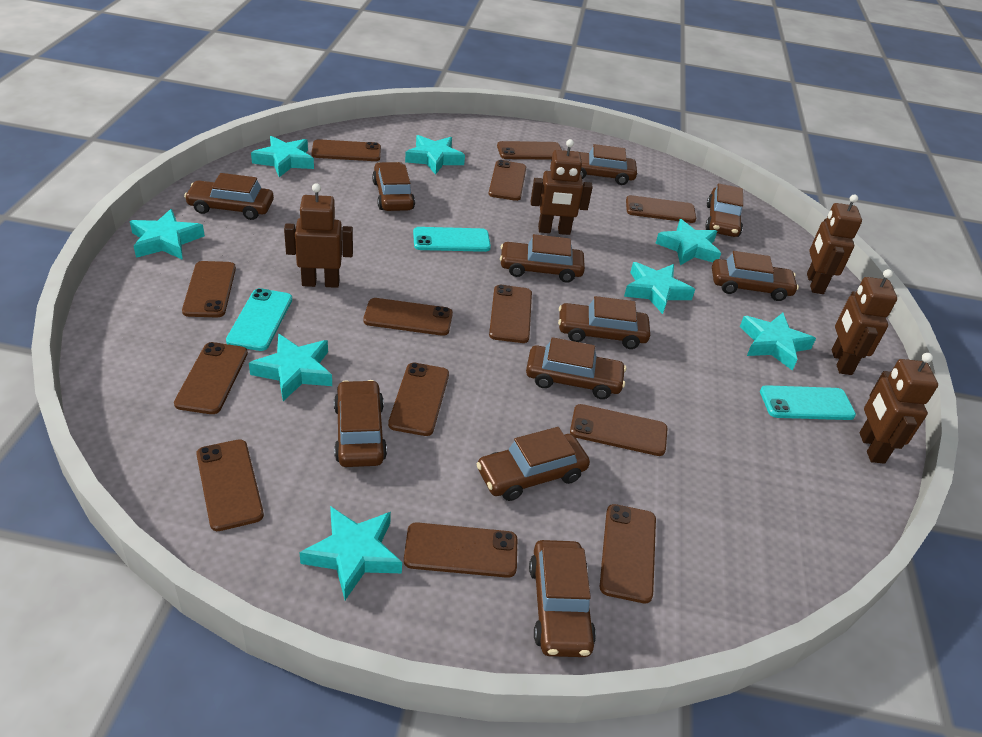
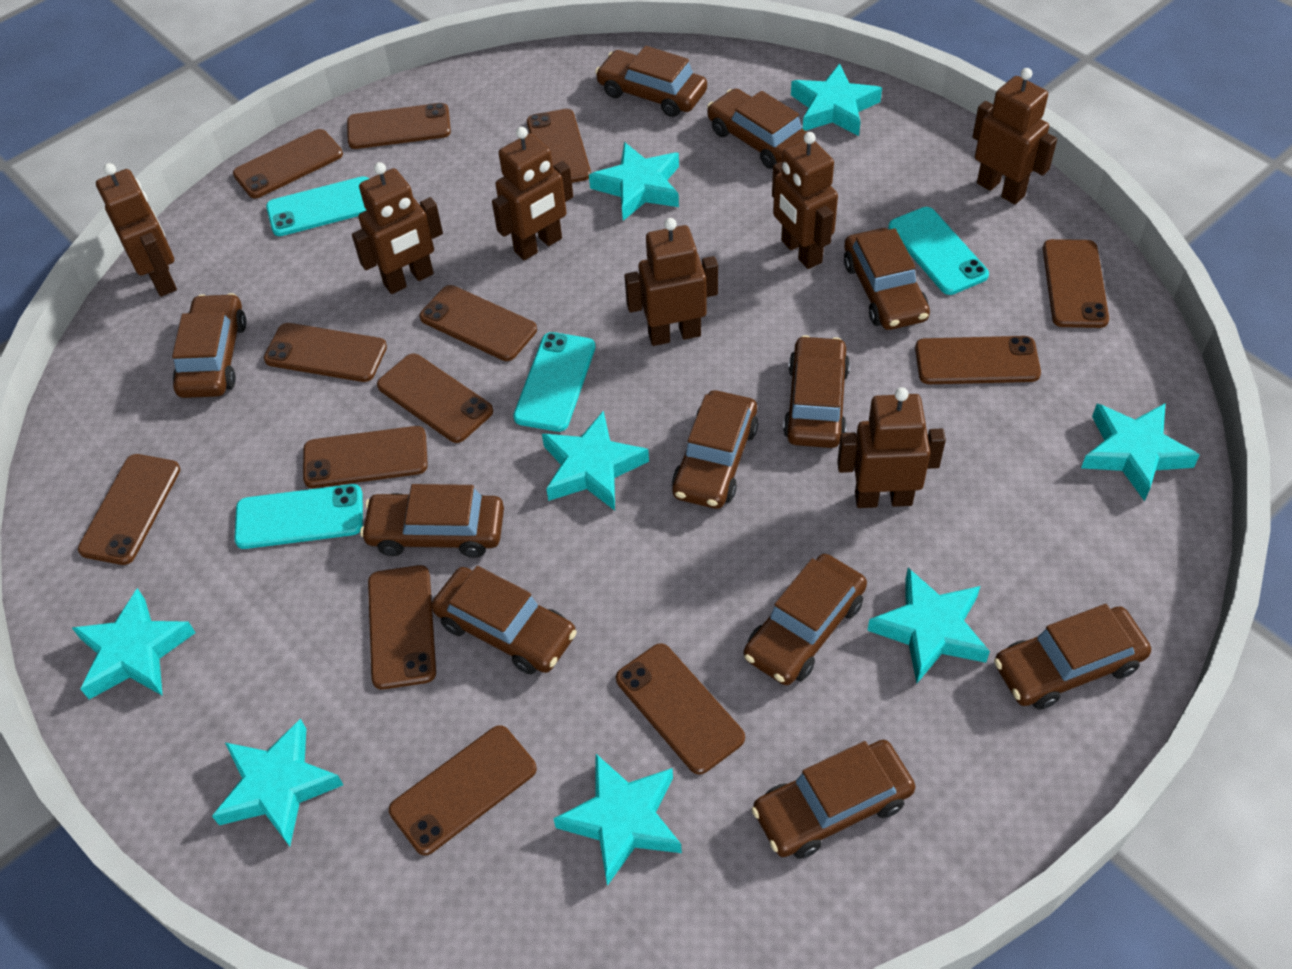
brown robot: 5 -> 7
turquoise phone: 3 -> 4

